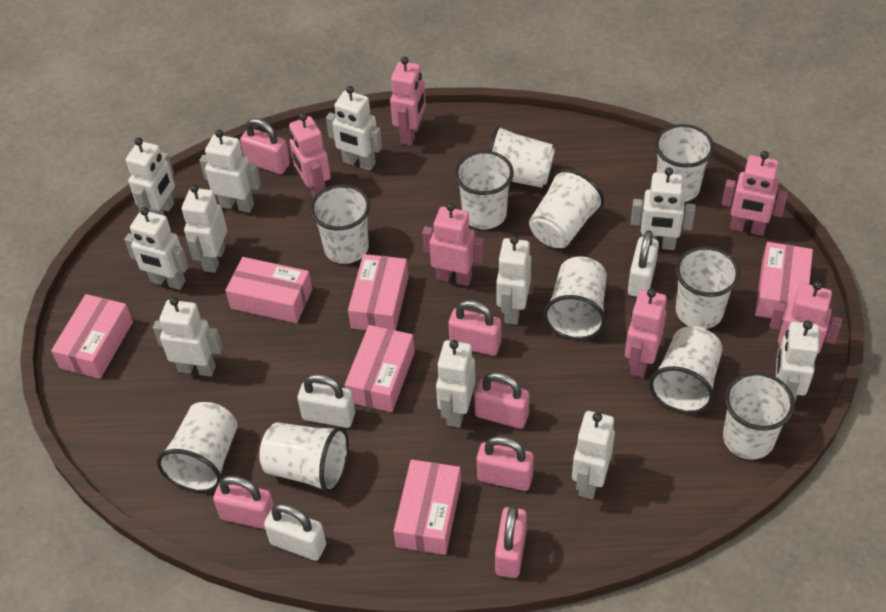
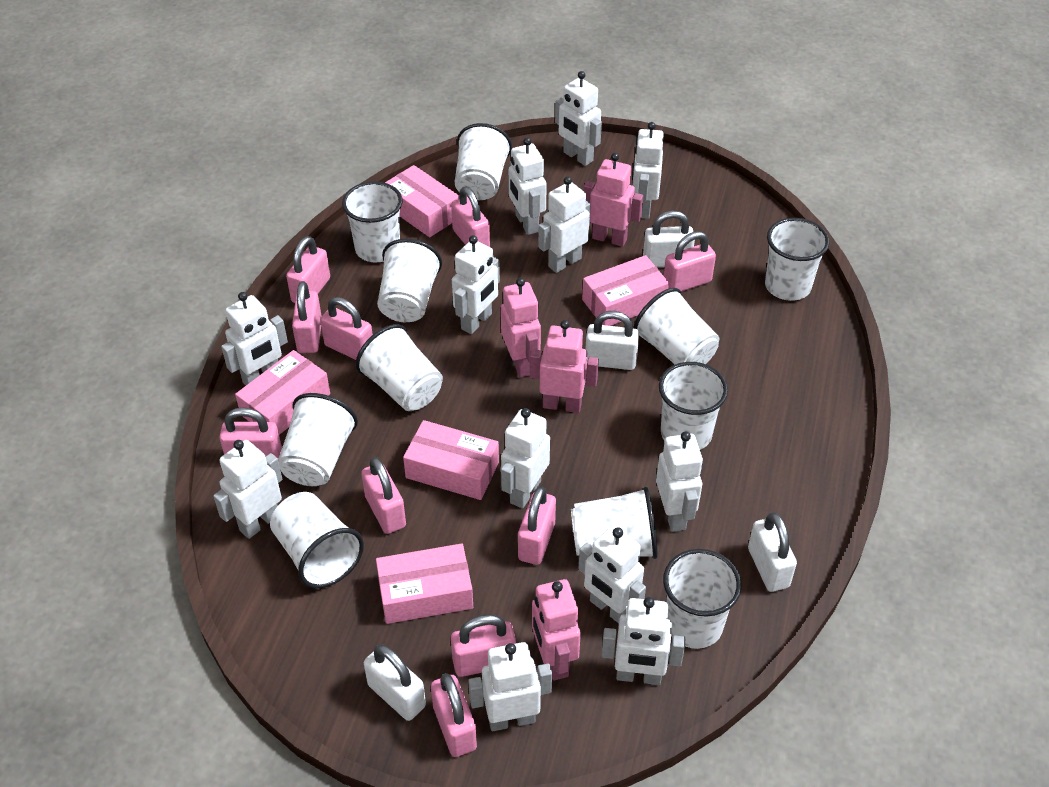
pink box: 6 -> 5
pink padlock: 6 -> 10
pink robot: 6 -> 4
white padlock: 3 -> 4
white robot: 11 -> 12

